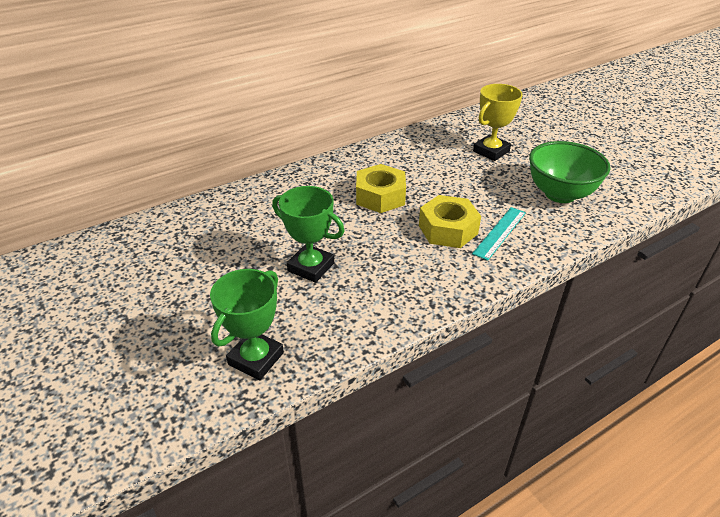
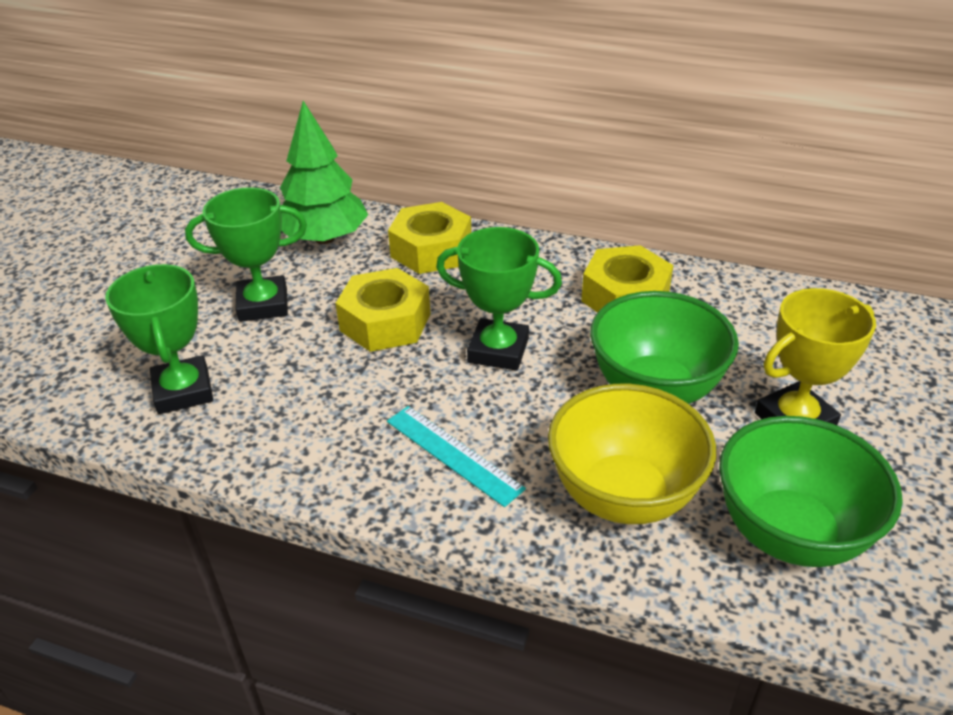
green bowl: 1 -> 2
green tree: 0 -> 1
green trophy: 2 -> 3
yellow bowl: 0 -> 1
yellow nut: 2 -> 3

